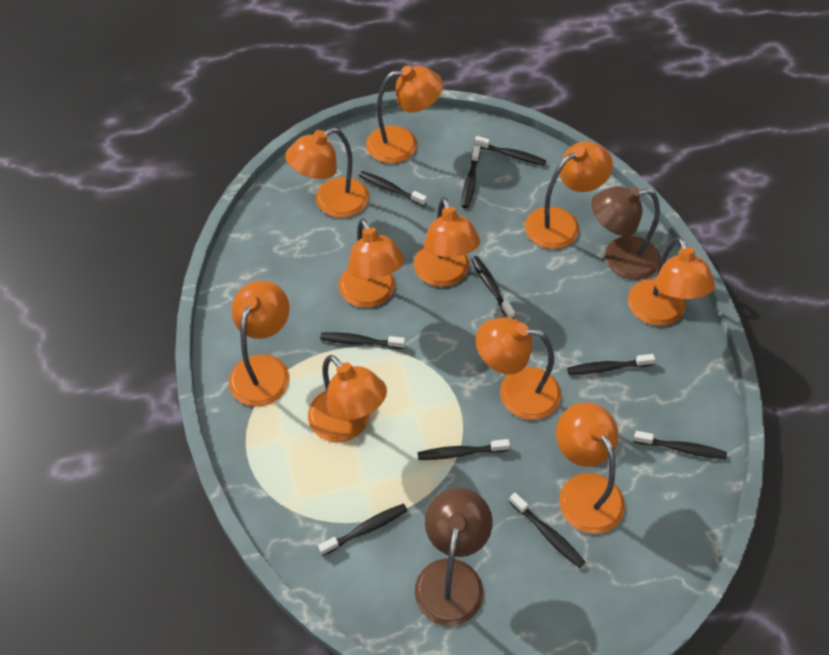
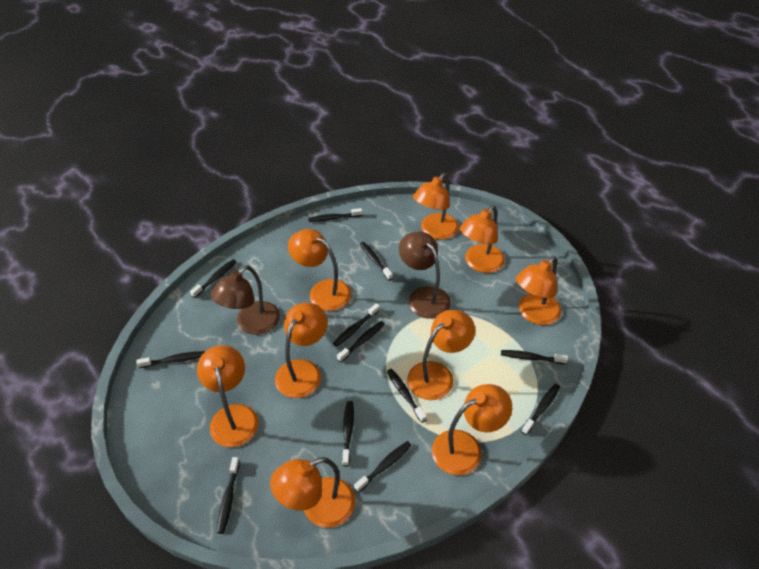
black toothbrush: 10 -> 12
orange lamp: 10 -> 9

